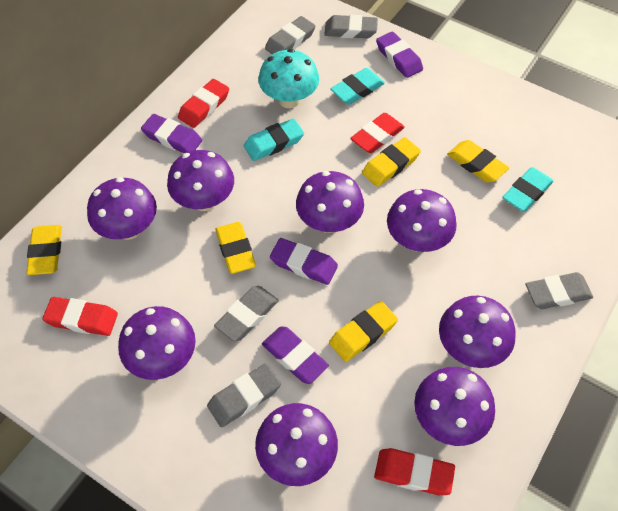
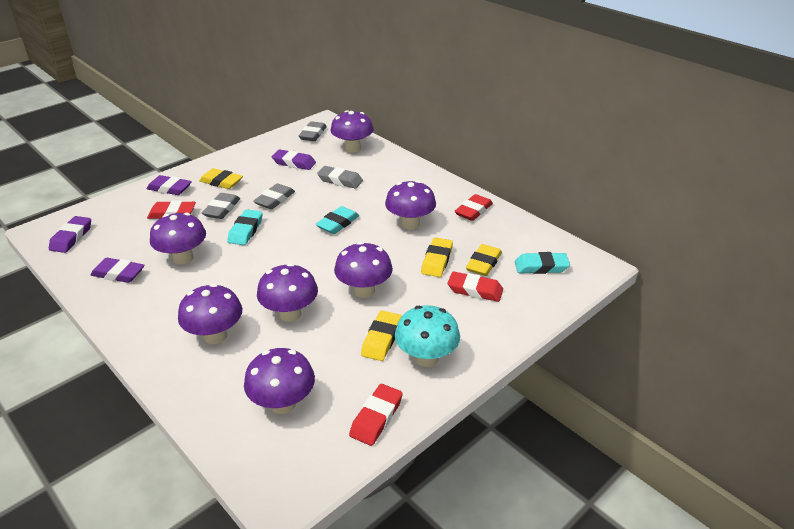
grey eraser: 5 -> 4
purple mushroom: 8 -> 7
yellow eraser: 5 -> 4

